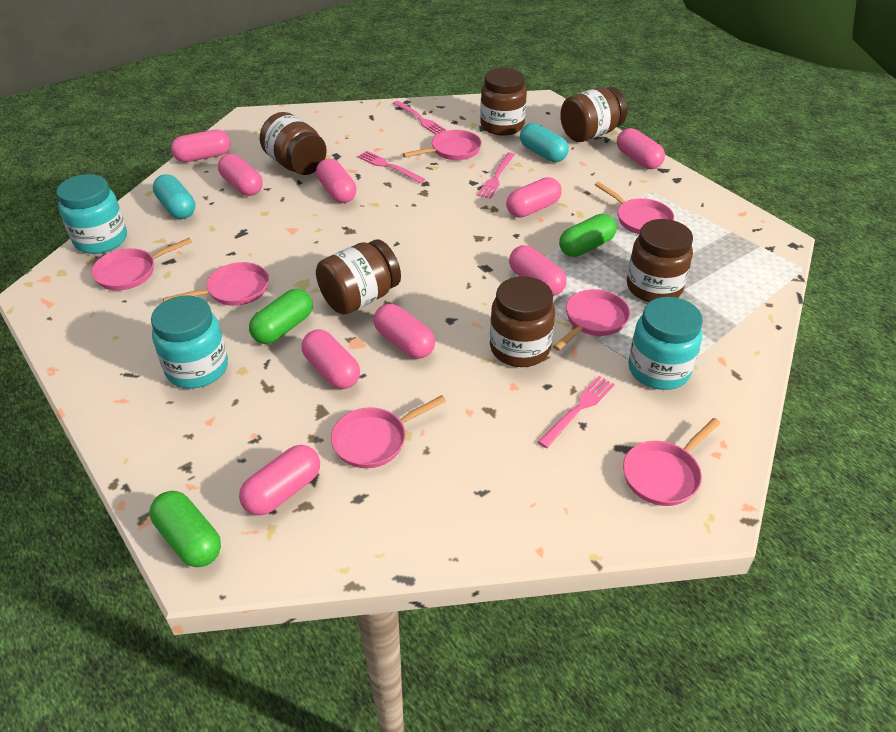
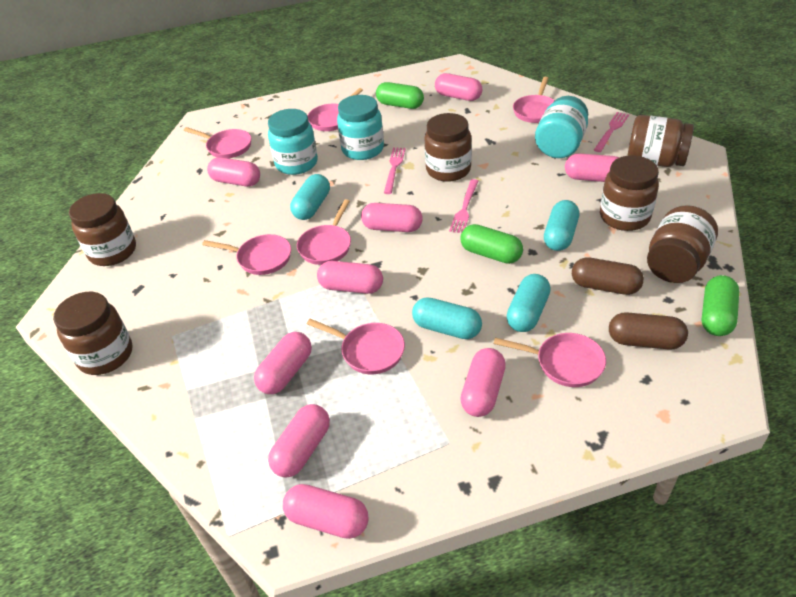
brown capsule: 0 -> 2
pink fork: 4 -> 3
turquoise capsule: 2 -> 4

